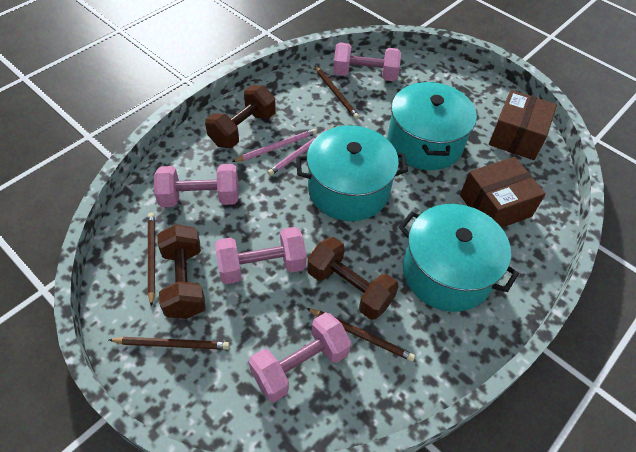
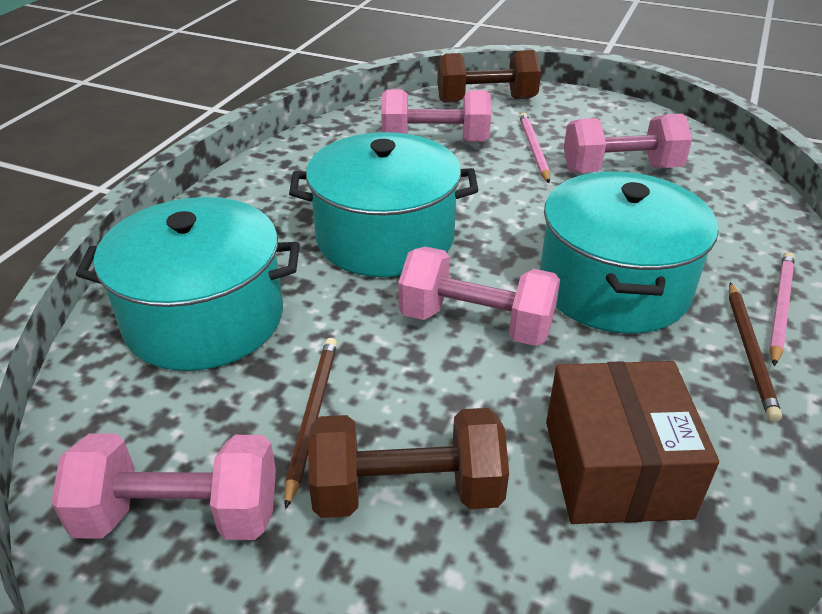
brown box: 2 -> 1
brown dumbbell: 3 -> 2
brown pencil: 4 -> 2

